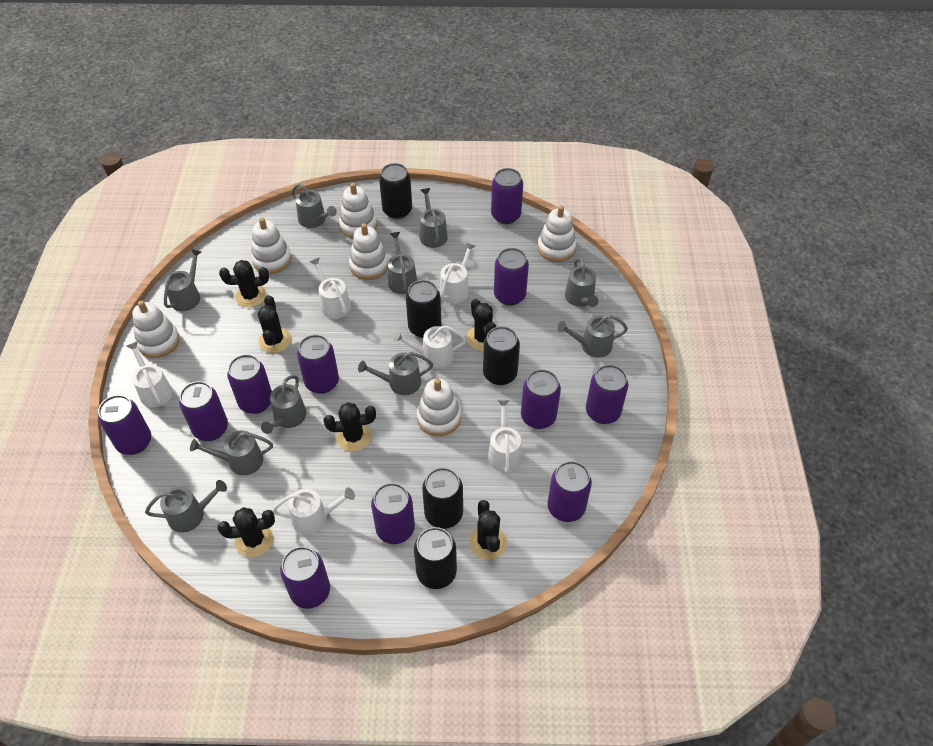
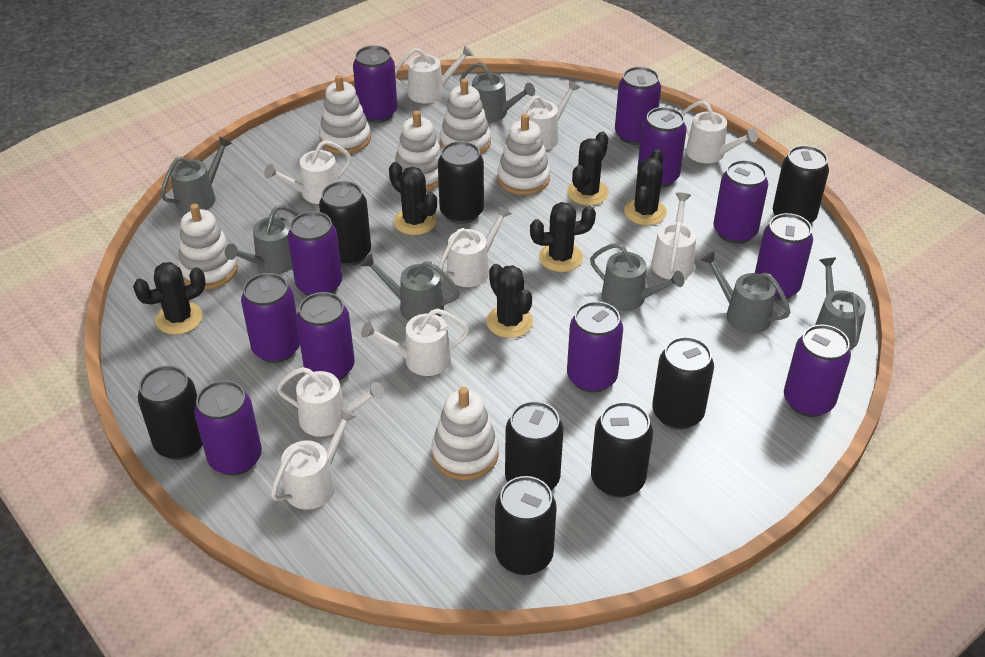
black can: 5 -> 8
grey watering can: 10 -> 7
white watering can: 6 -> 9

